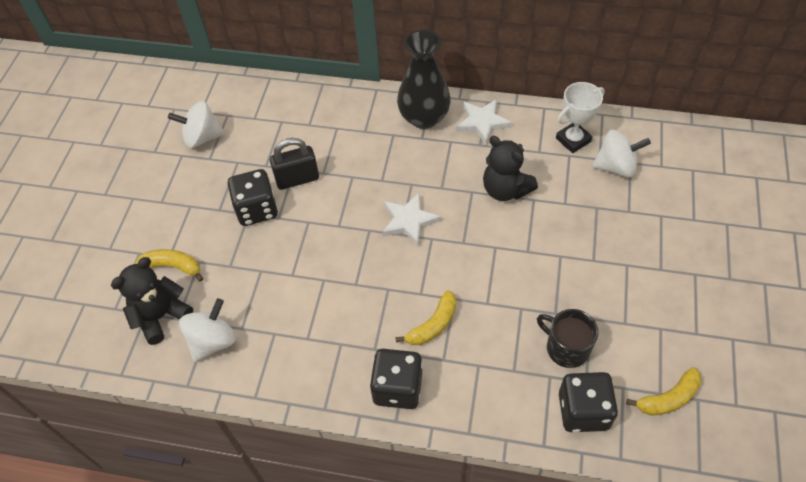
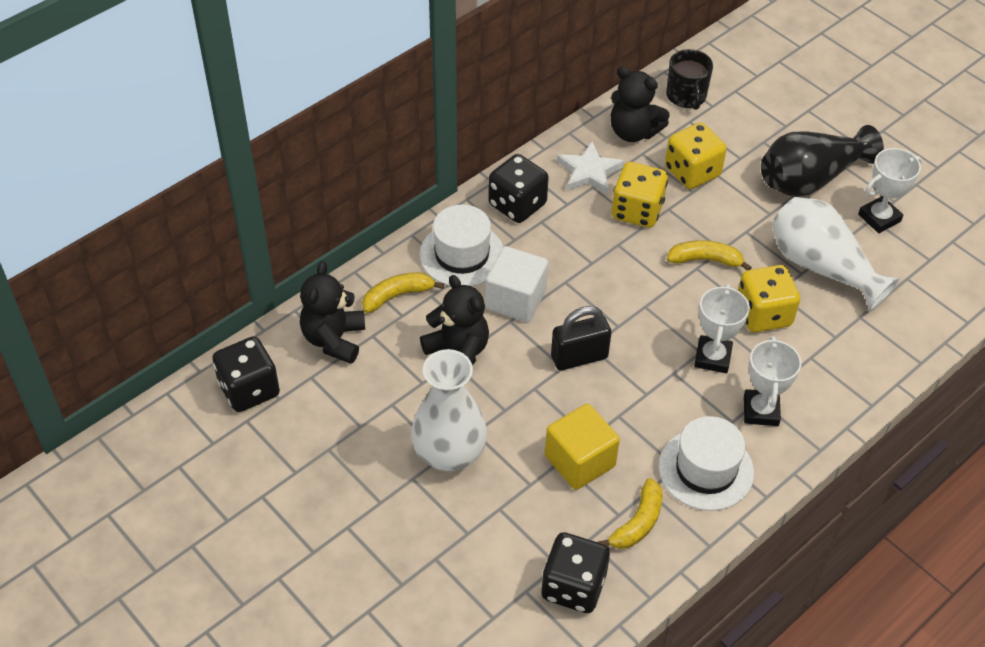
black teddy bear: 2 -> 3
white cube: 0 -> 1
white hat: 0 -> 2
white spinning top: 3 -> 0
white star: 2 -> 1
white trophy: 1 -> 3
white vase: 0 -> 2
yellow cube: 0 -> 1
yellow dice: 0 -> 3

